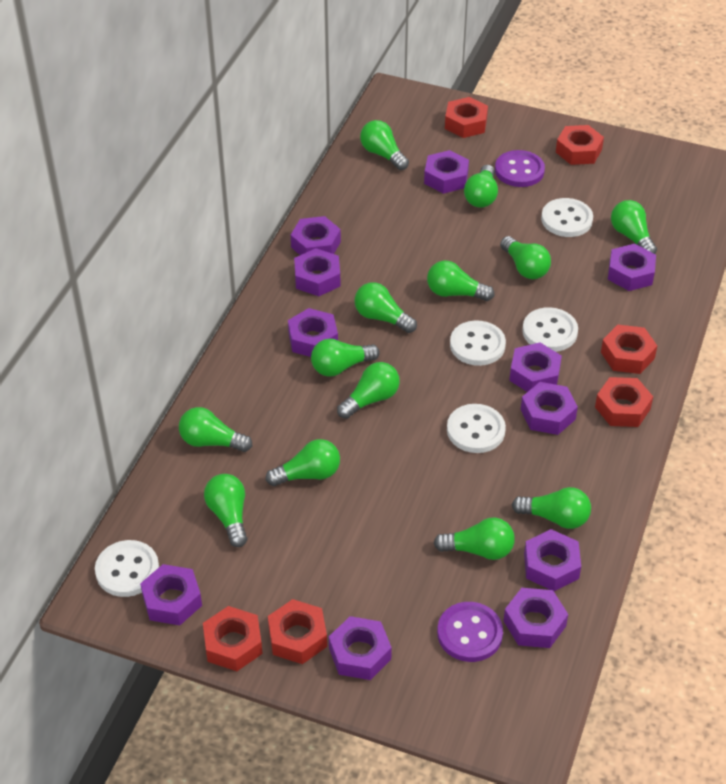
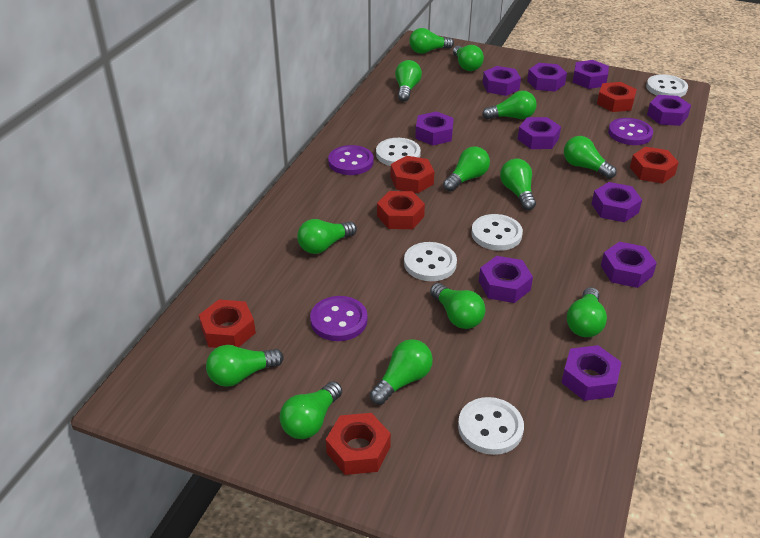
purple button: 2 -> 3
purple nut: 11 -> 10

